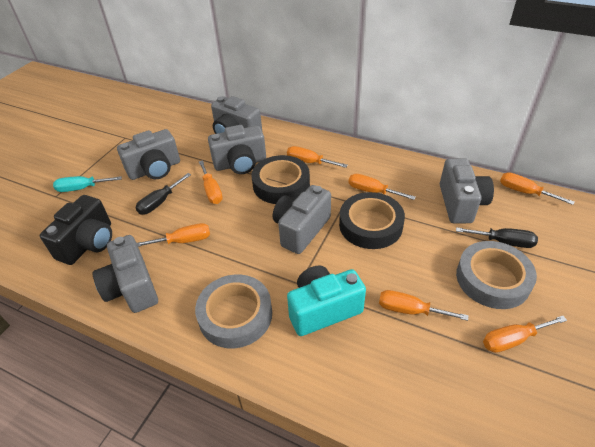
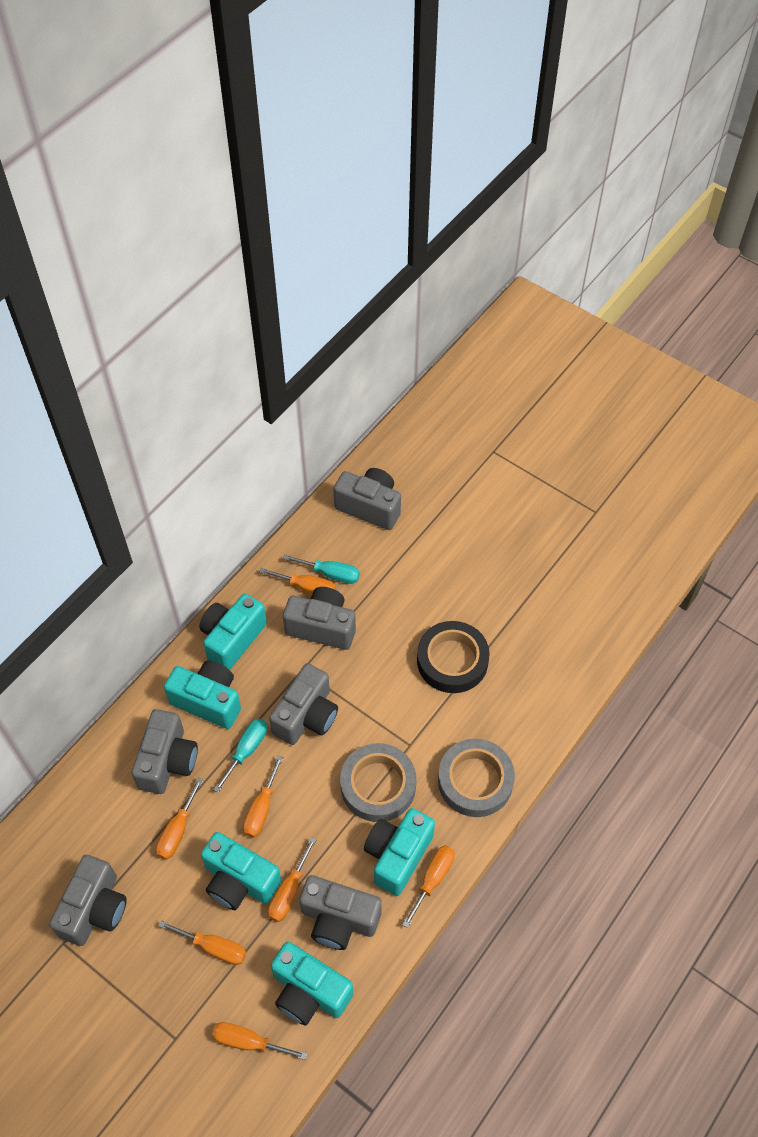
black camera: 1 -> 0
black screwdriver: 2 -> 0
black tape: 2 -> 1
turquoise camera: 1 -> 5
turquoise screwdriver: 1 -> 2

